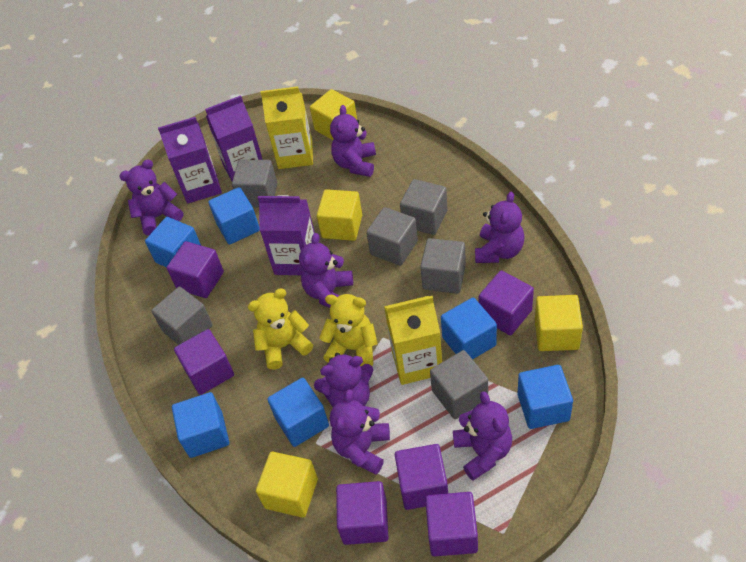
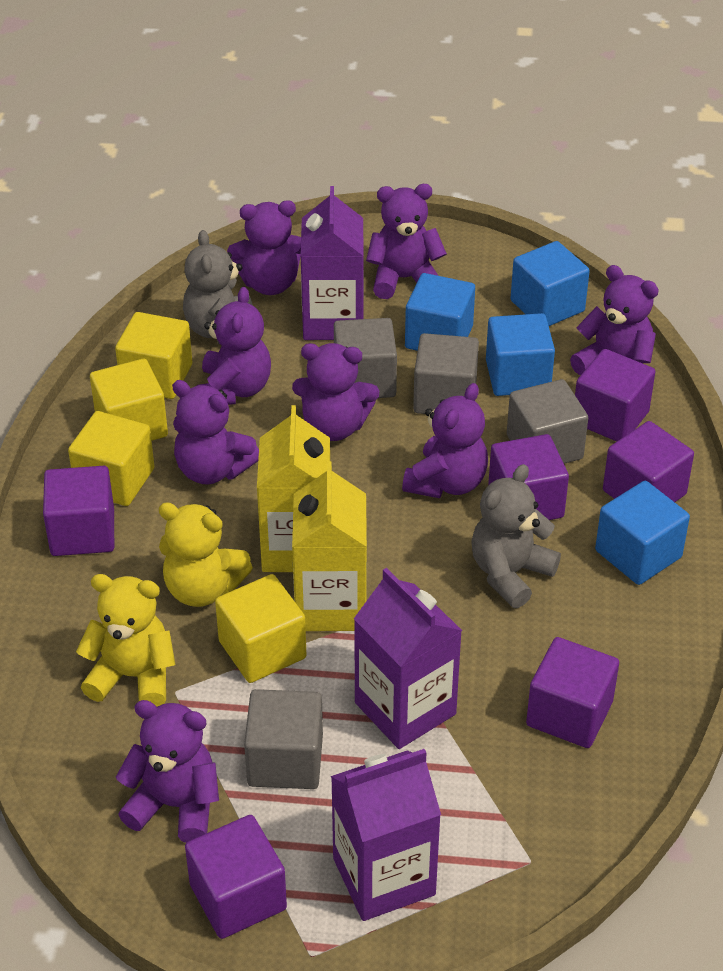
blue cube: 6 -> 4
grey cube: 6 -> 4
grey teddy bear: 0 -> 2
purple teddy bear: 7 -> 8

